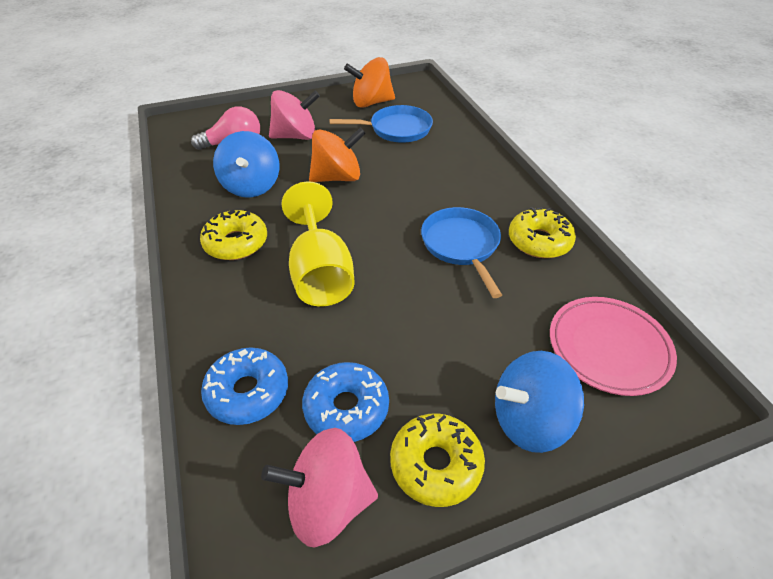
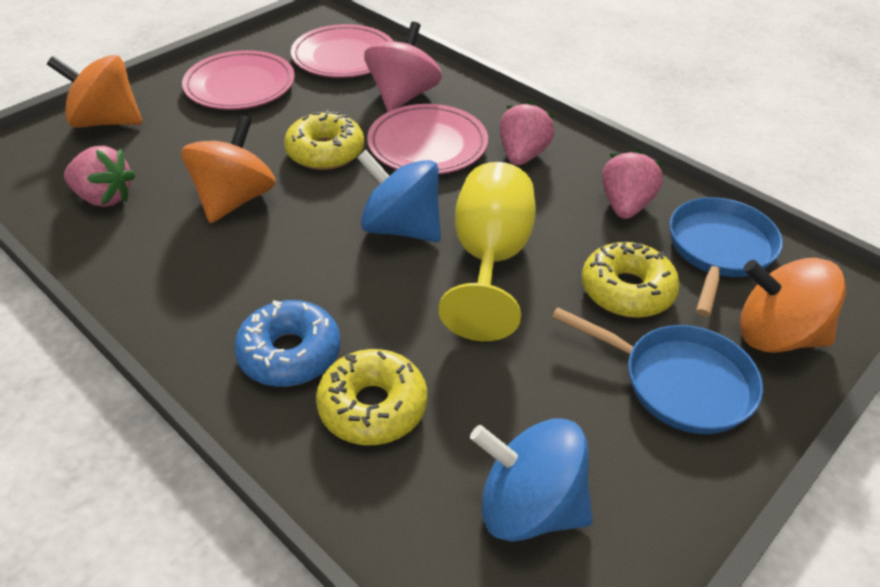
blue donut: 2 -> 1
orange spinning top: 2 -> 3
pink light bulb: 1 -> 0
pink plate: 1 -> 3
pink spinning top: 2 -> 1
pink strawberry: 0 -> 3

